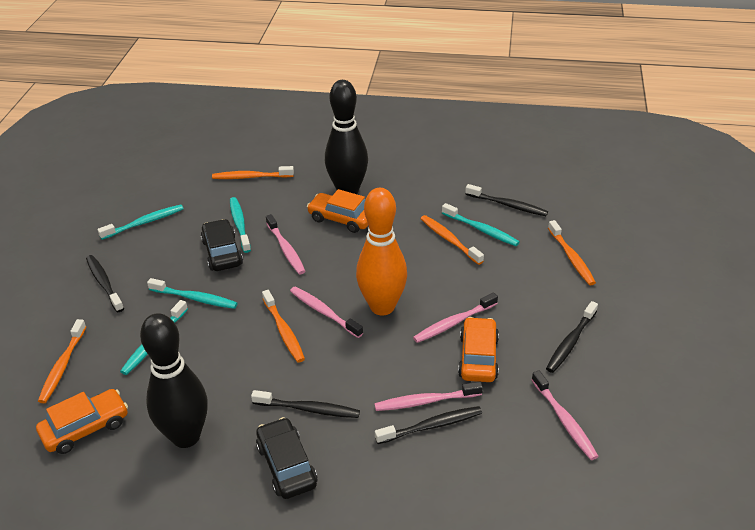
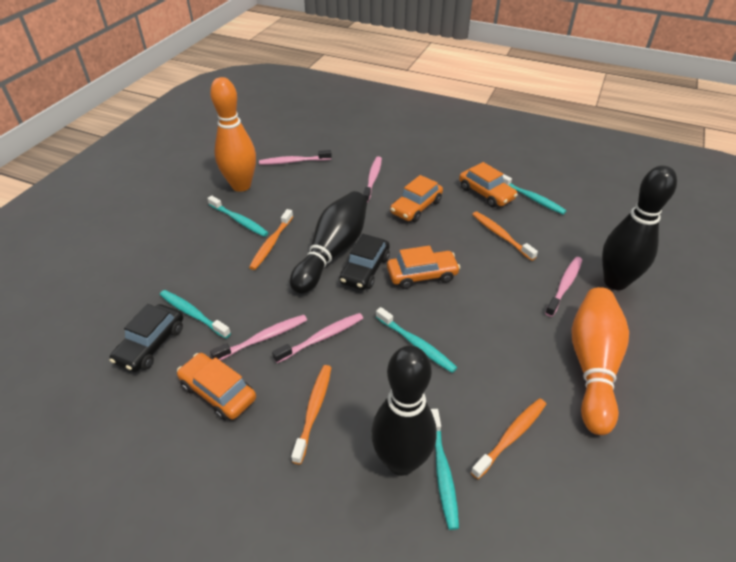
black bowling pin: 2 -> 3
black toothbrush: 5 -> 0
orange bowling pin: 1 -> 2
orange car: 3 -> 4
orange toothbrush: 5 -> 4

